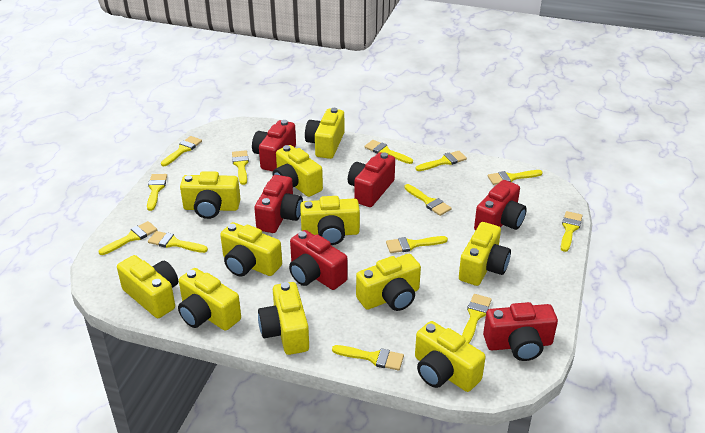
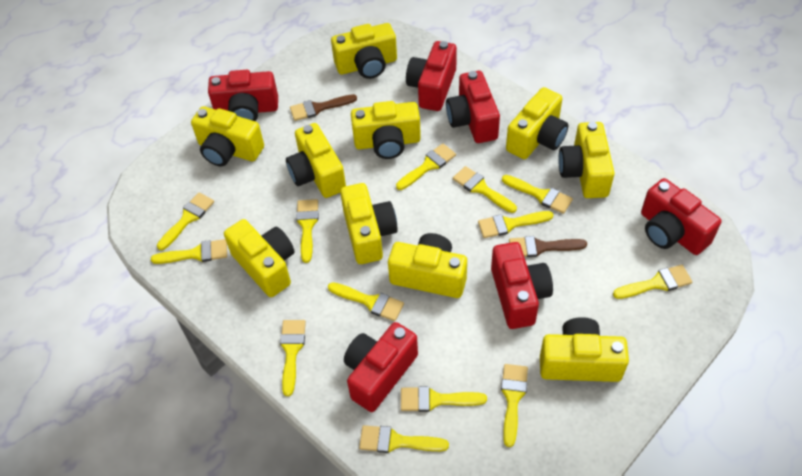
brown brush: 0 -> 2
yellow camera: 11 -> 10

